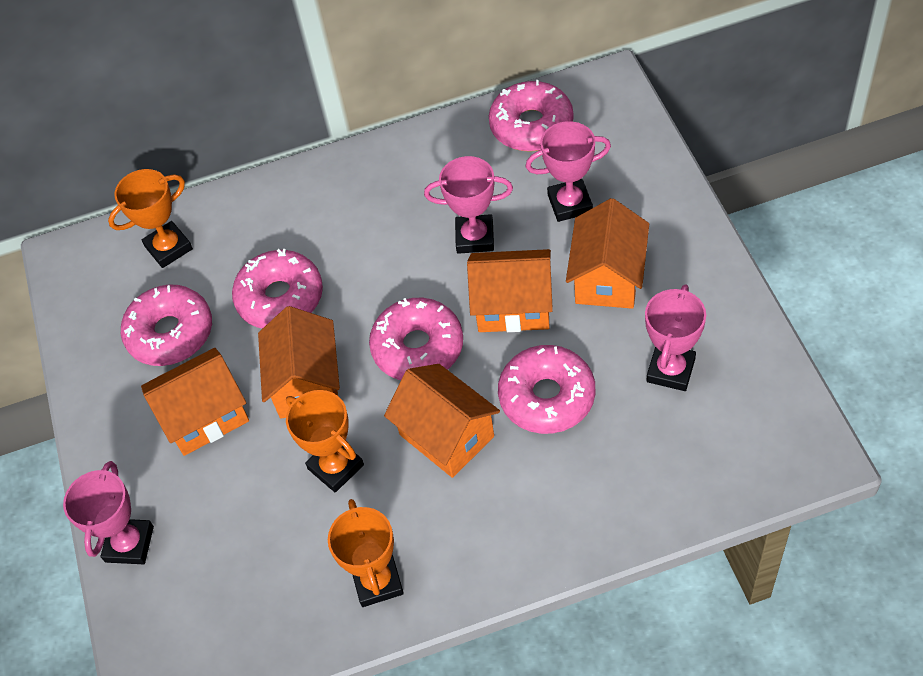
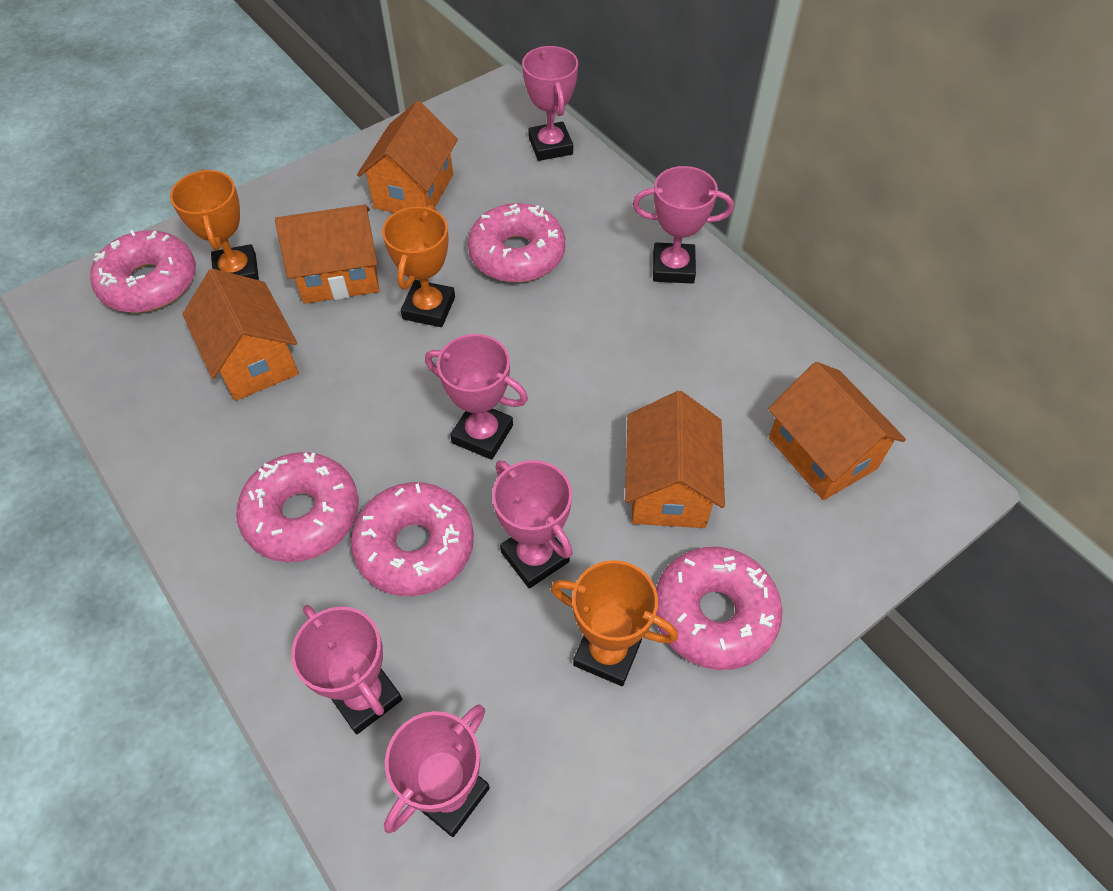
pink trophy: 4 -> 6

